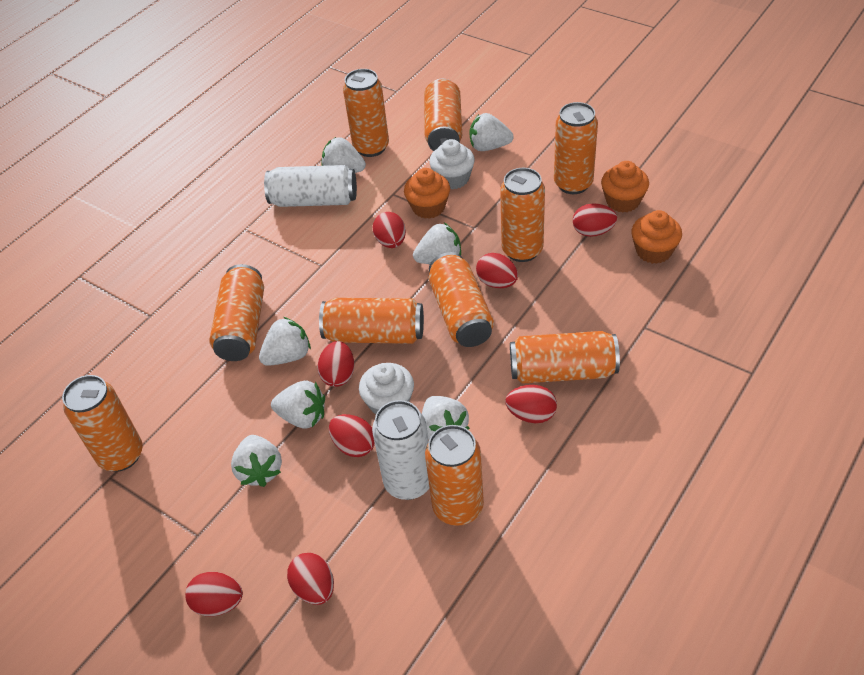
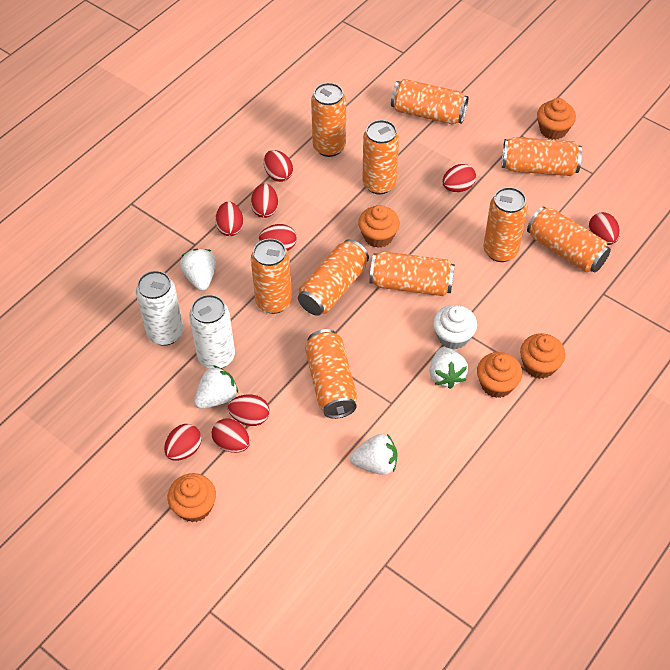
orange cupcake: 3 -> 5
red egg: 8 -> 9
white cupcake: 2 -> 1
white strawberry: 7 -> 4

